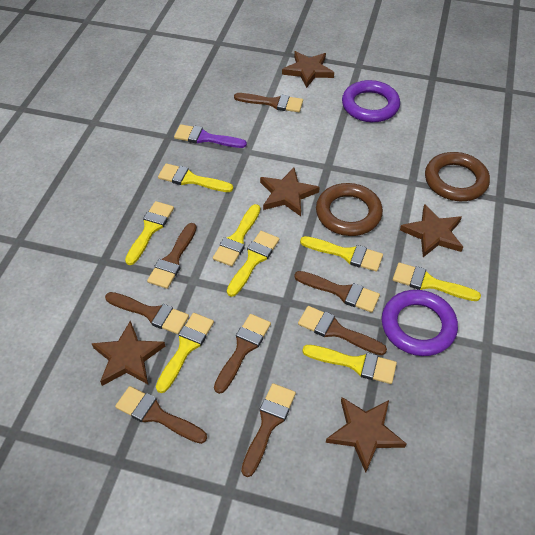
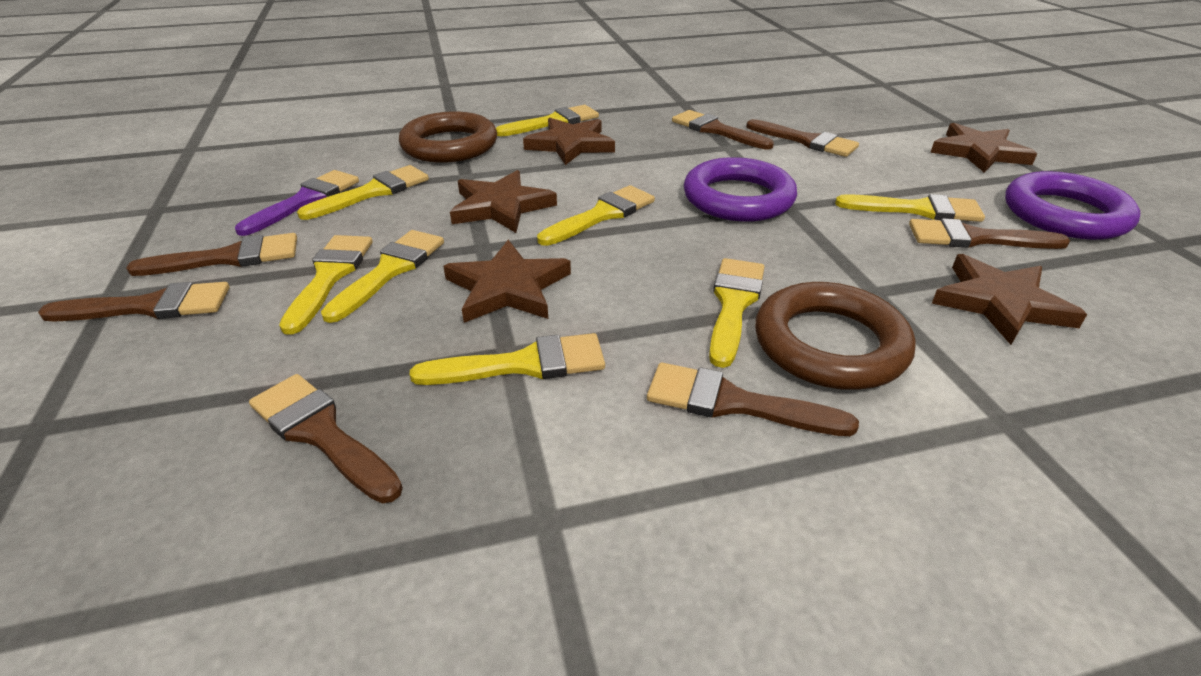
brown brush: 8 -> 7

